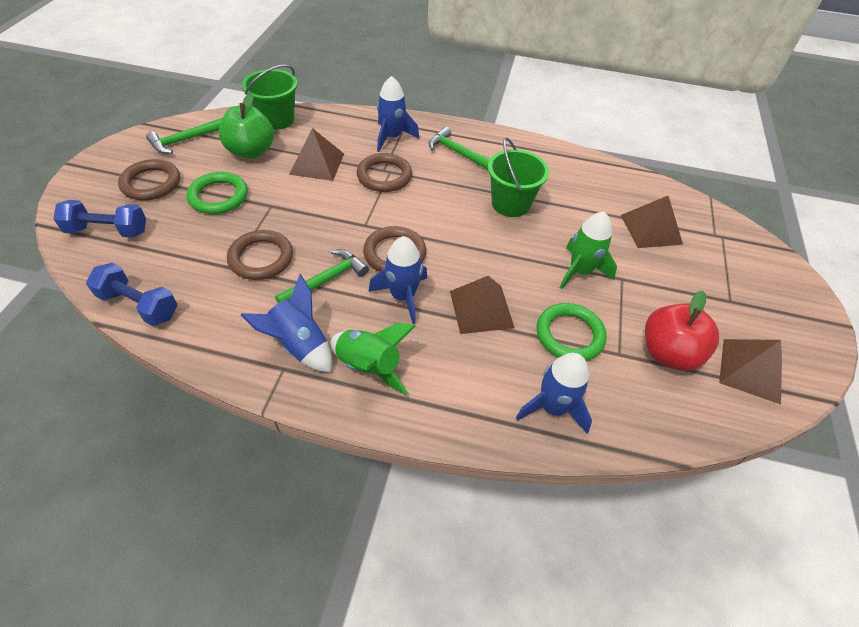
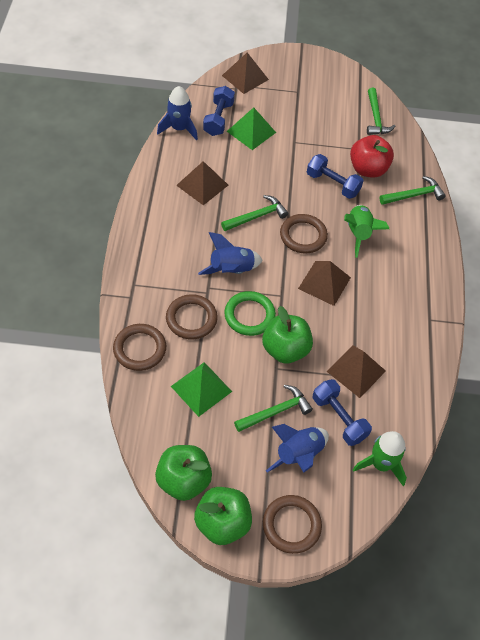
blue dumbbell: 2 -> 3
blue rocket: 4 -> 3
green apple: 1 -> 3
green bucket: 2 -> 0
green hammer: 3 -> 4
green pyramid: 0 -> 2
green ring: 2 -> 1

